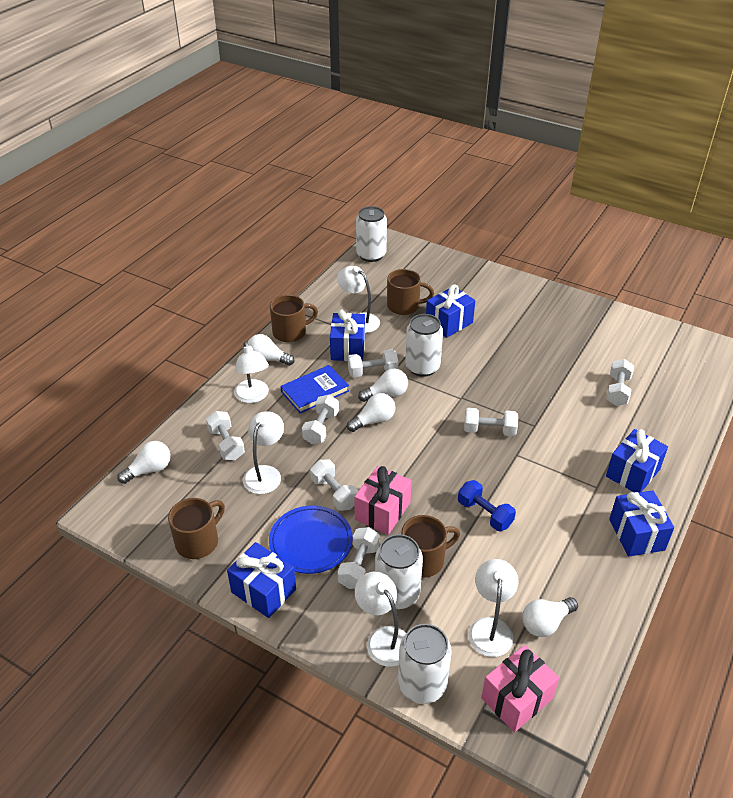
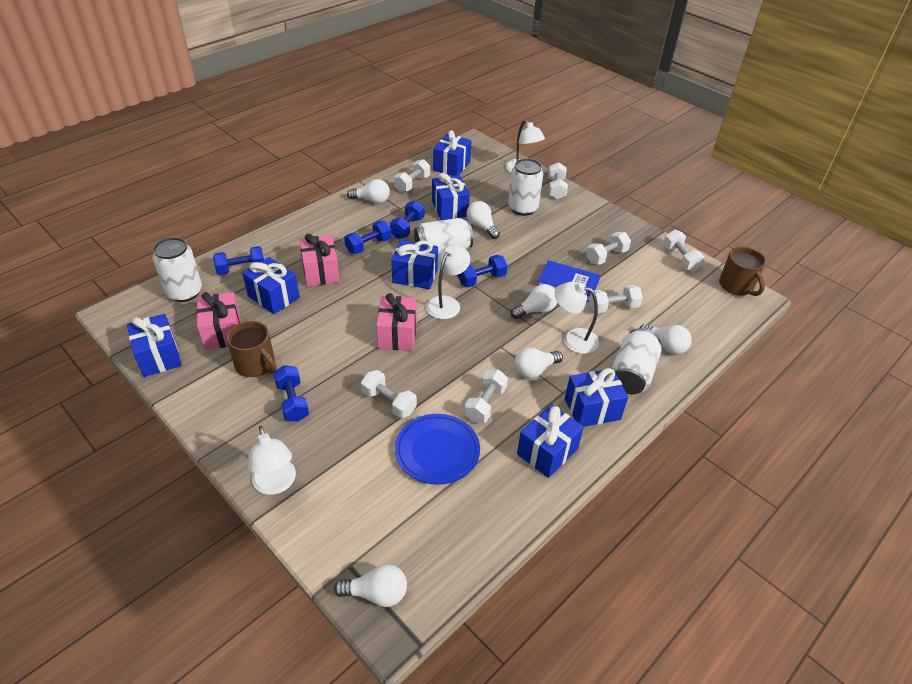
blue dumbbell: 1 -> 5
blue gift: 5 -> 7
brown mug: 4 -> 2
pink gift: 2 -> 3
white lamp: 5 -> 4
white light bulb: 5 -> 6

